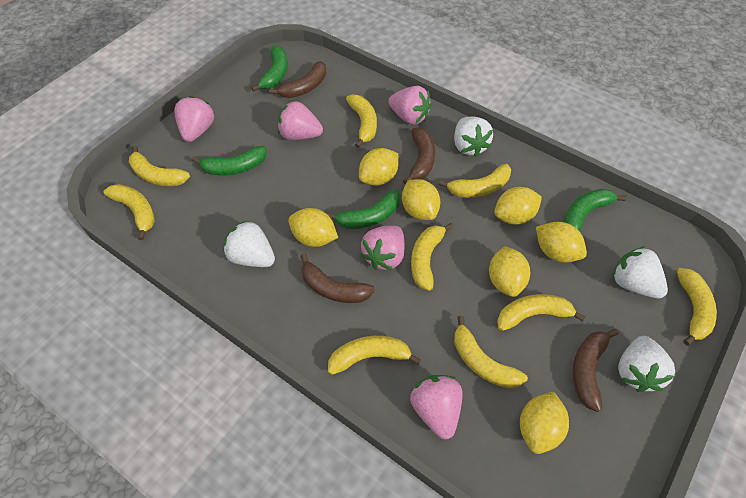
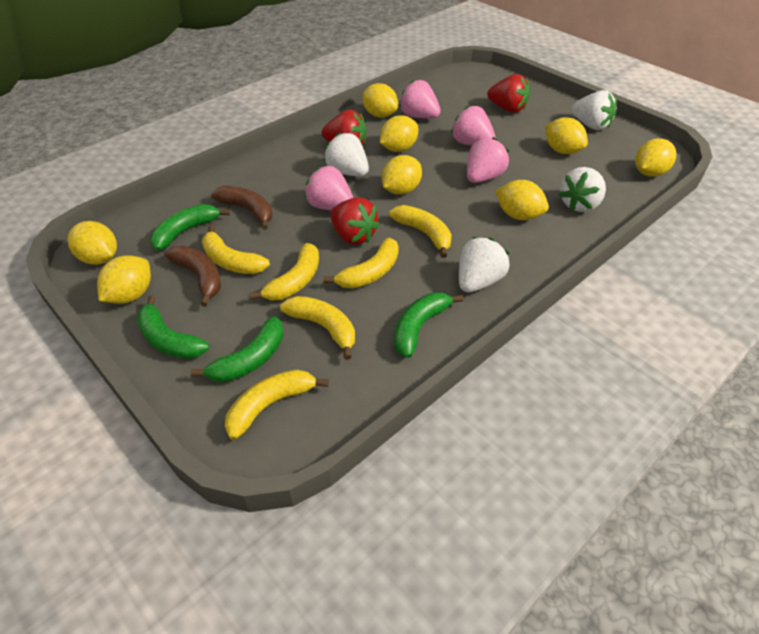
brown banana: 4 -> 2
pink strawberry: 5 -> 4
red strawberry: 0 -> 3
yellow banana: 9 -> 6
yellow lemon: 7 -> 8

